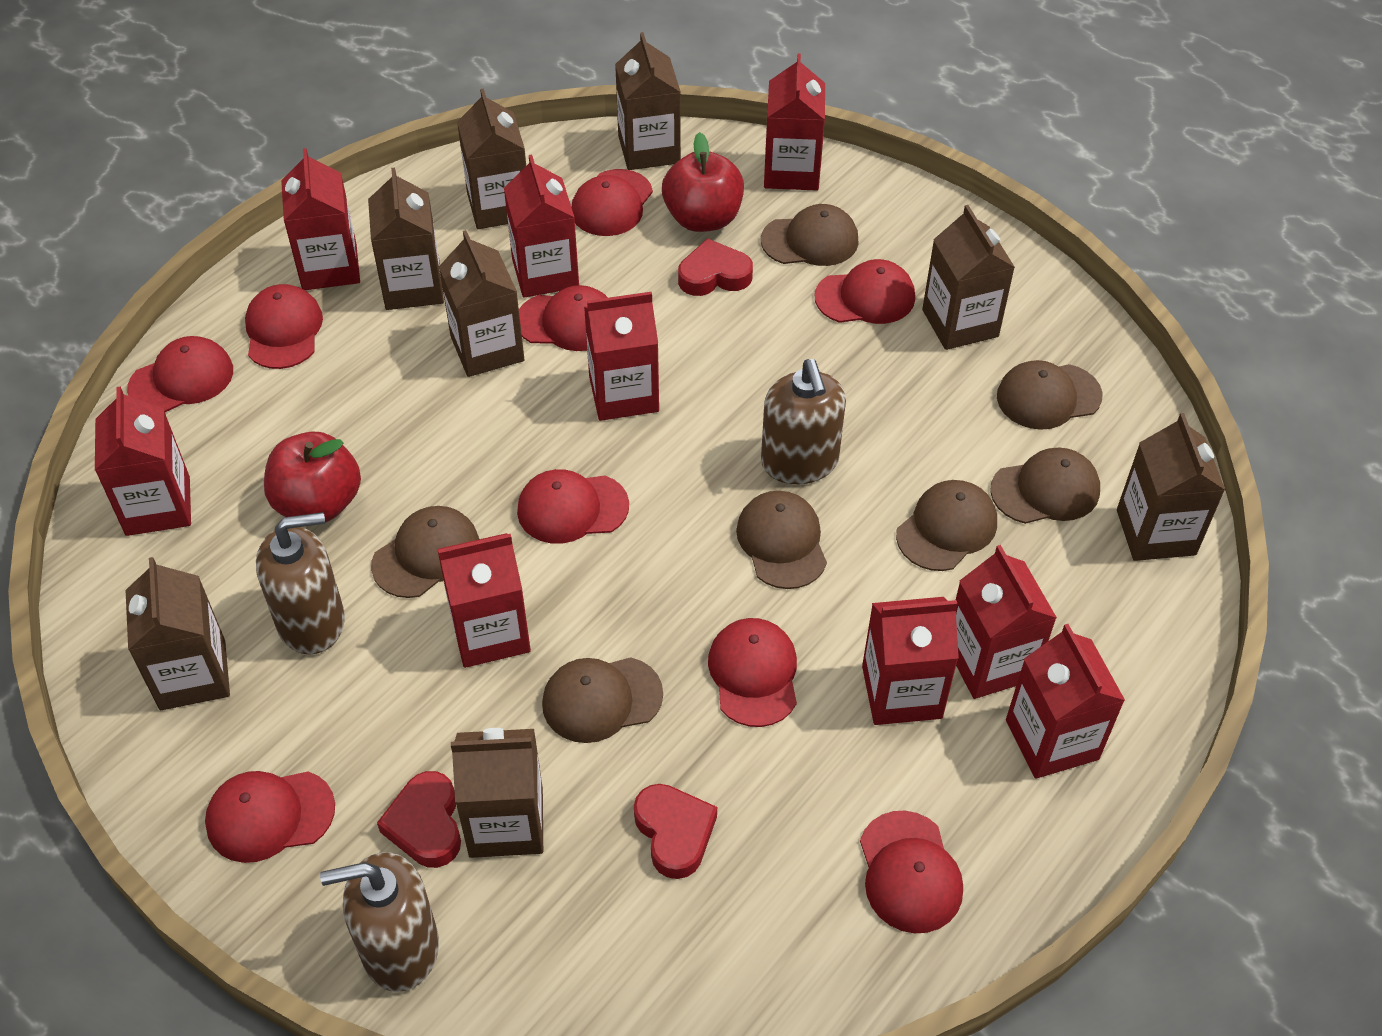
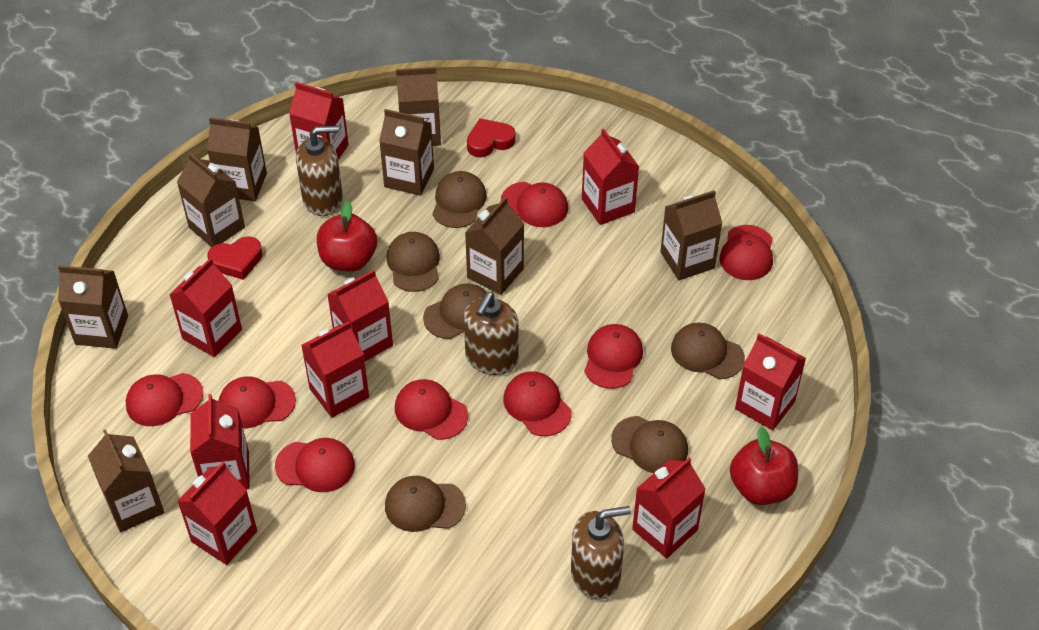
brown cap: 7 -> 6
red cap: 9 -> 8
red heart: 3 -> 2

